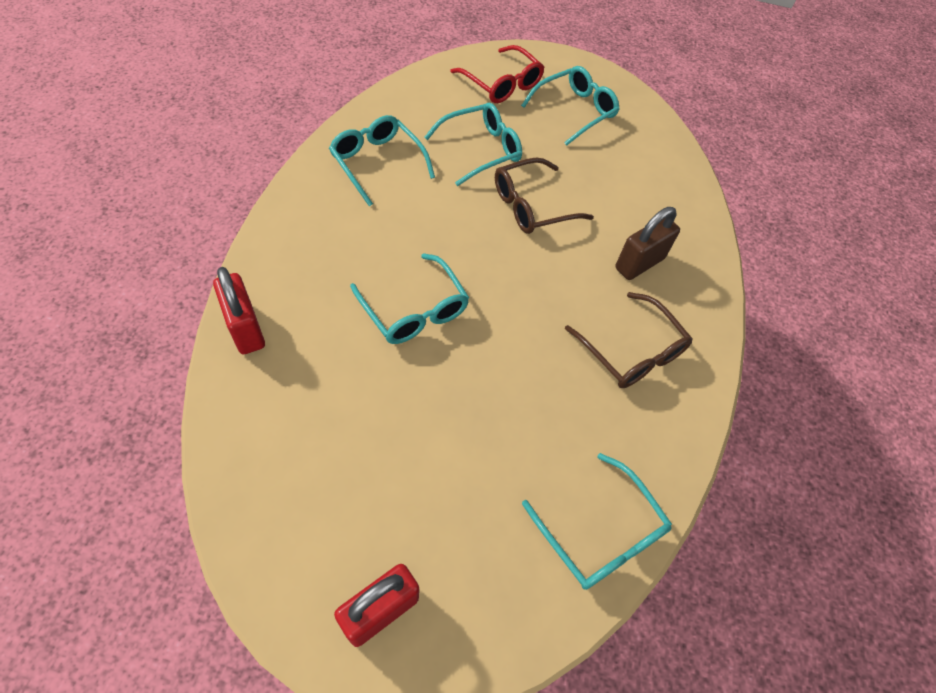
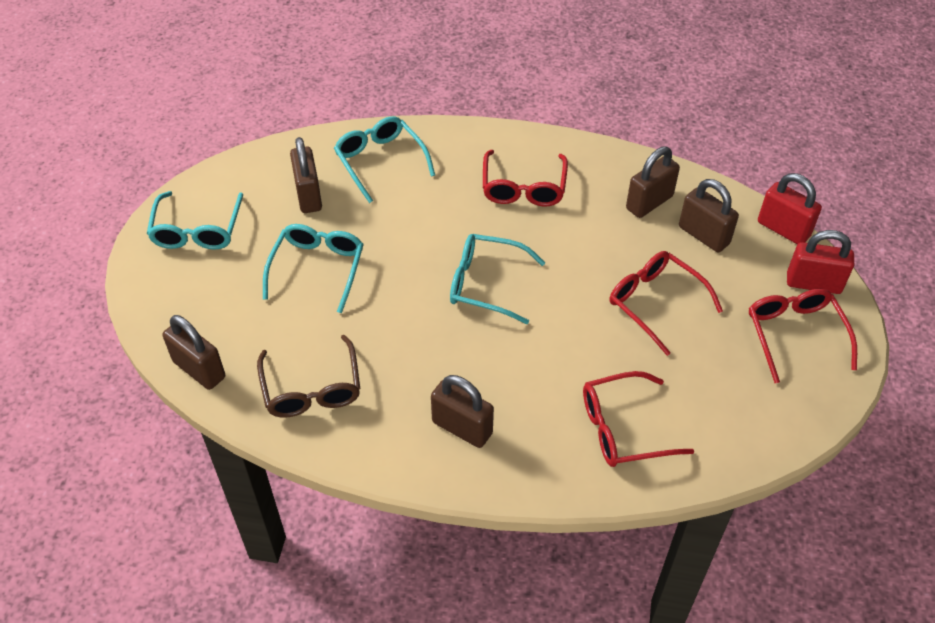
brown glasses: 2 -> 1
brown padlock: 1 -> 5
red glasses: 1 -> 4
turquoise glasses: 5 -> 4

